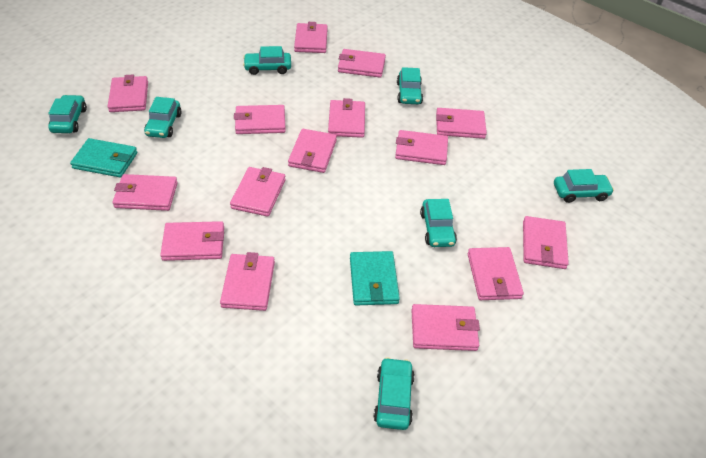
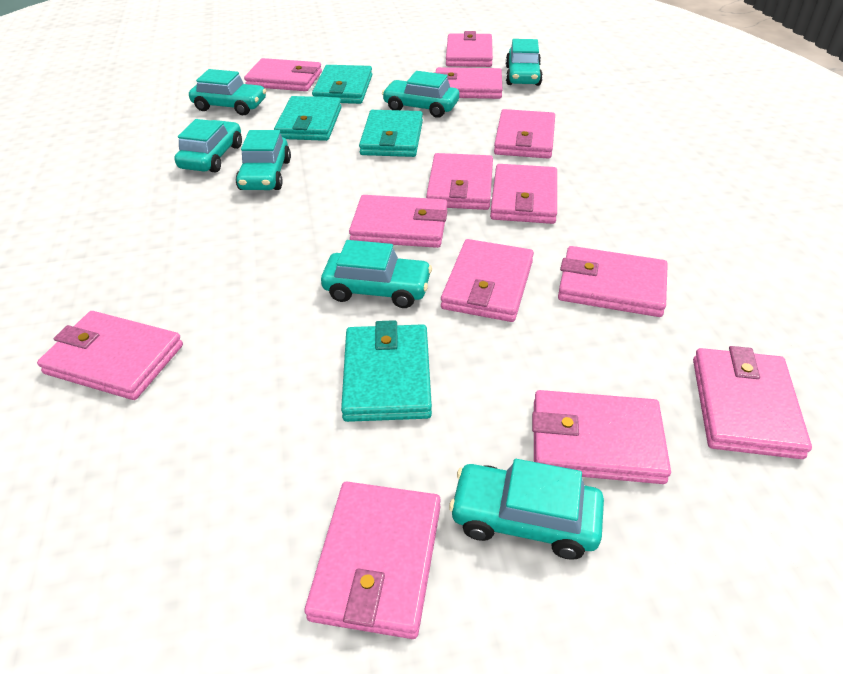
pink wallet: 15 -> 13
turquoise wallet: 2 -> 4

